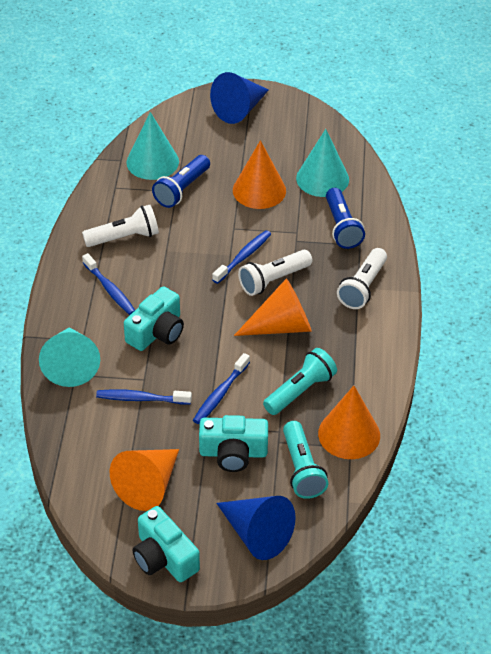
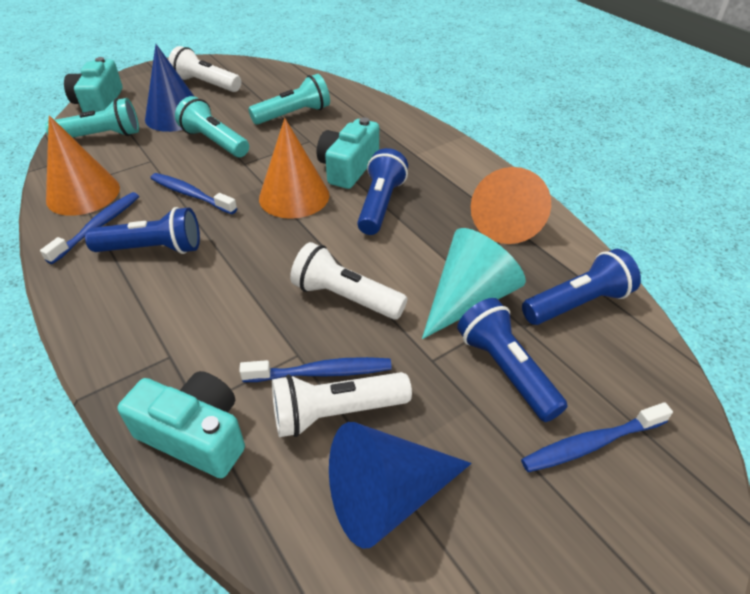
blue flashlight: 2 -> 4
orange cone: 4 -> 3
turquoise cone: 3 -> 1
turquoise flashlight: 2 -> 3

